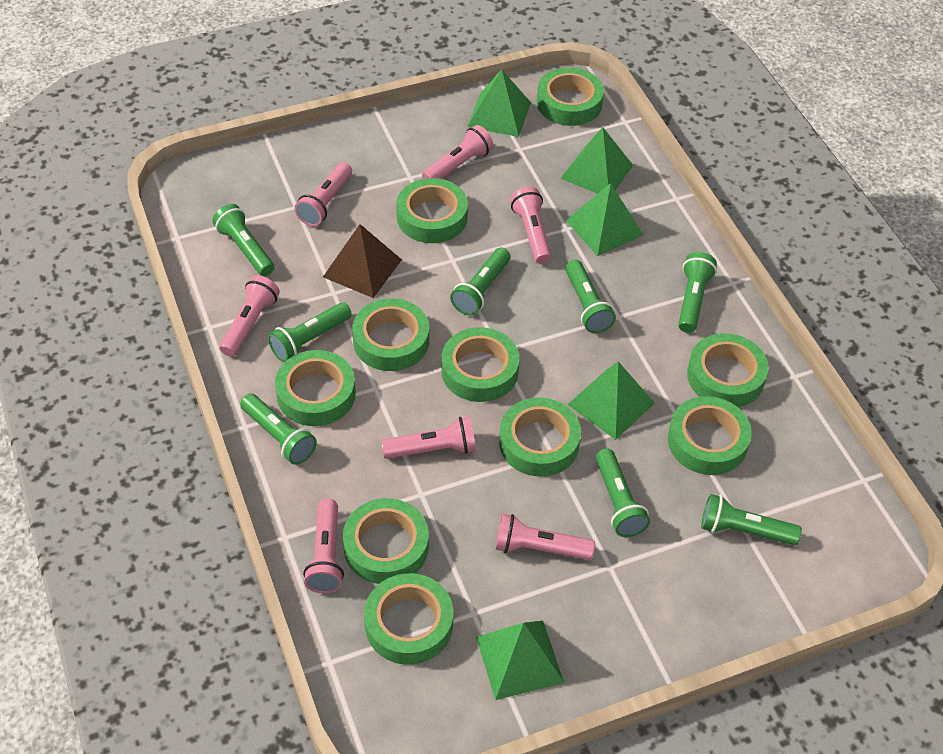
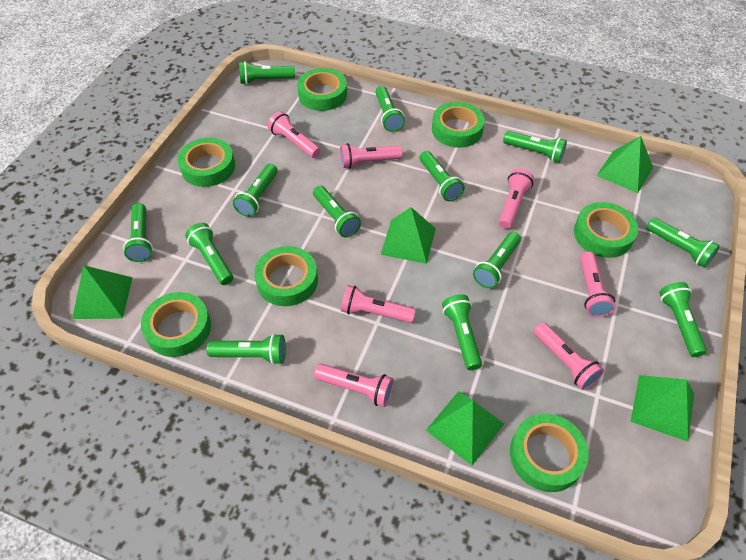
brown pyramid: 1 -> 0
green flashlight: 8 -> 13
green tape: 10 -> 7

